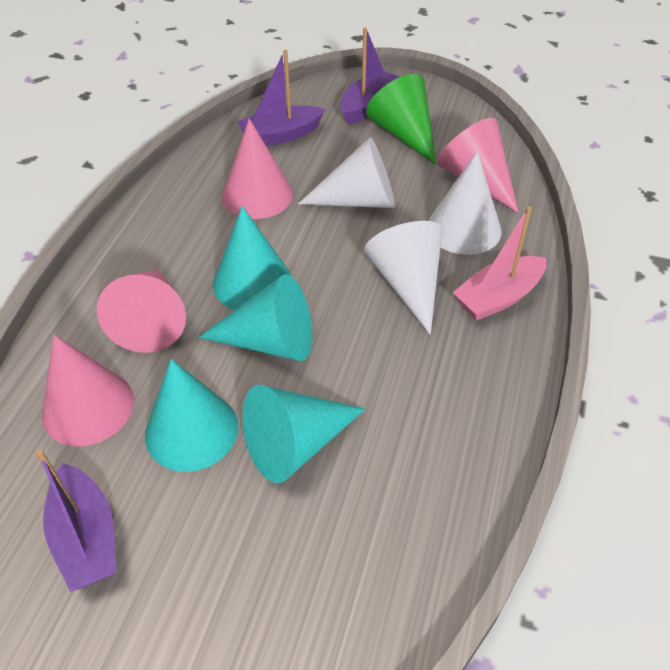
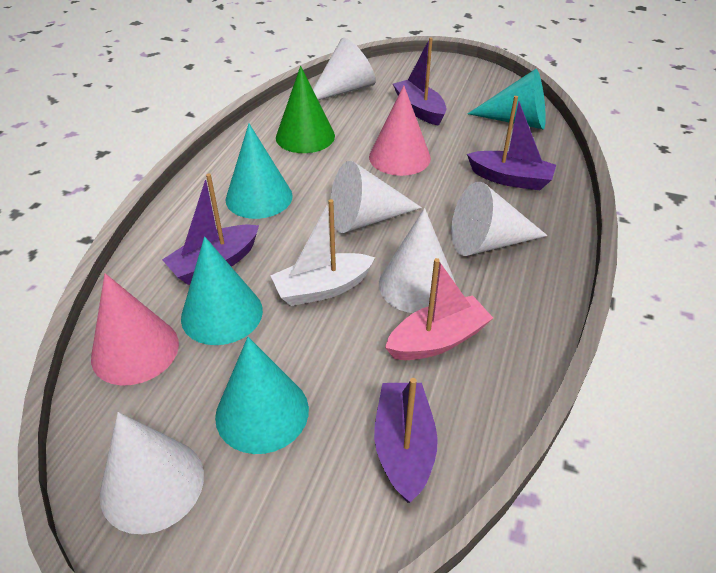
pink cone: 4 -> 2
purple boat: 3 -> 4
white boat: 0 -> 1
white cone: 3 -> 5

